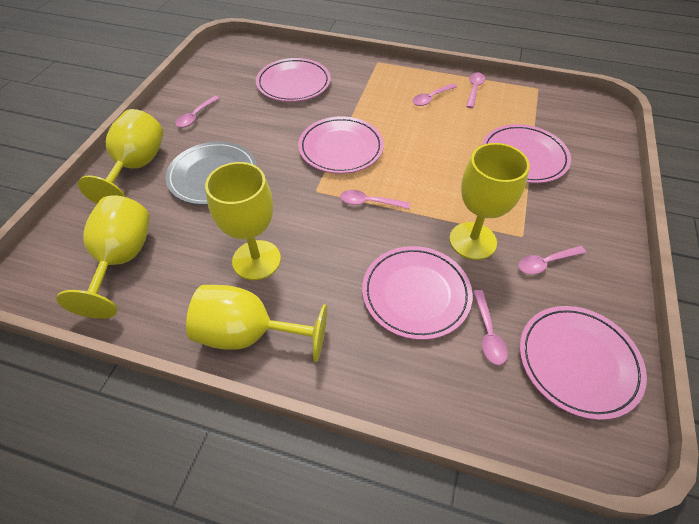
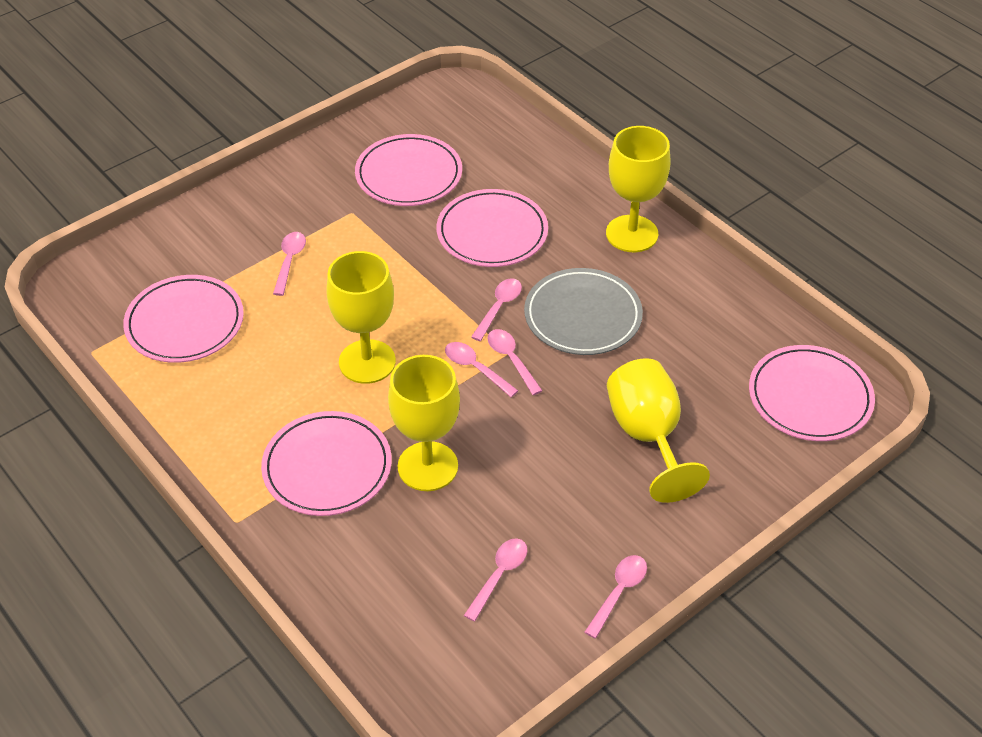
yellow goblet: 5 -> 4

